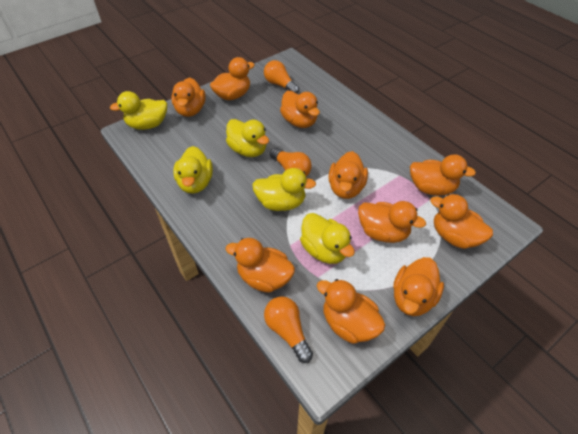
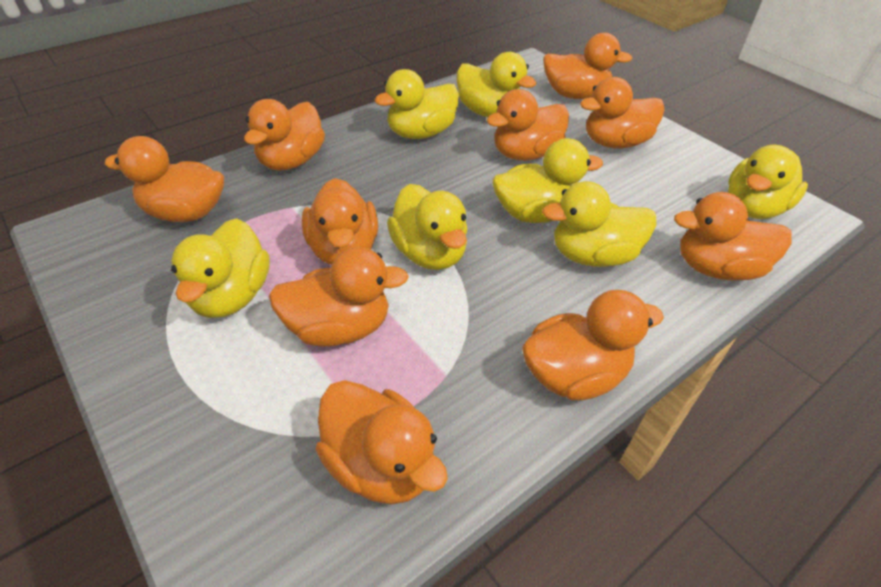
orange light bulb: 3 -> 0
yellow duck: 5 -> 7

